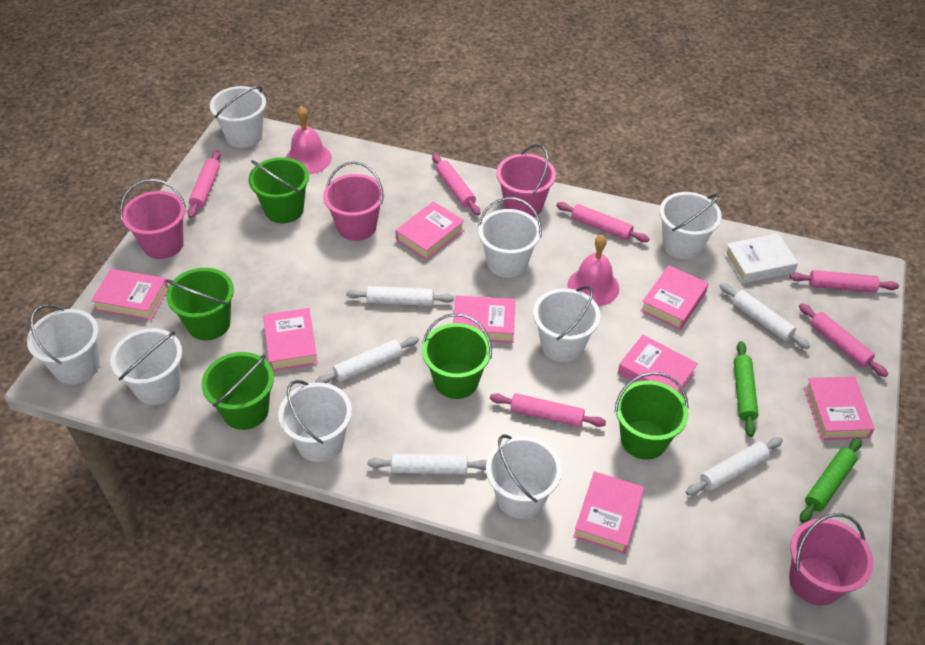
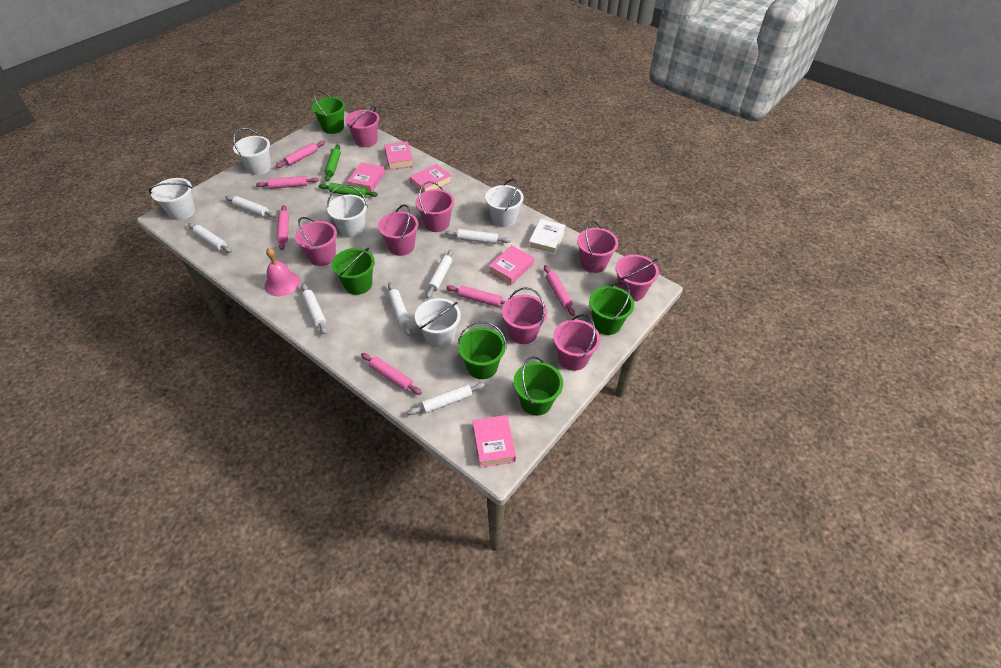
pink bell: 2 -> 1
pink book: 8 -> 5
pink bucket: 4 -> 8
white bucket: 8 -> 5
white rolling pin: 5 -> 7

